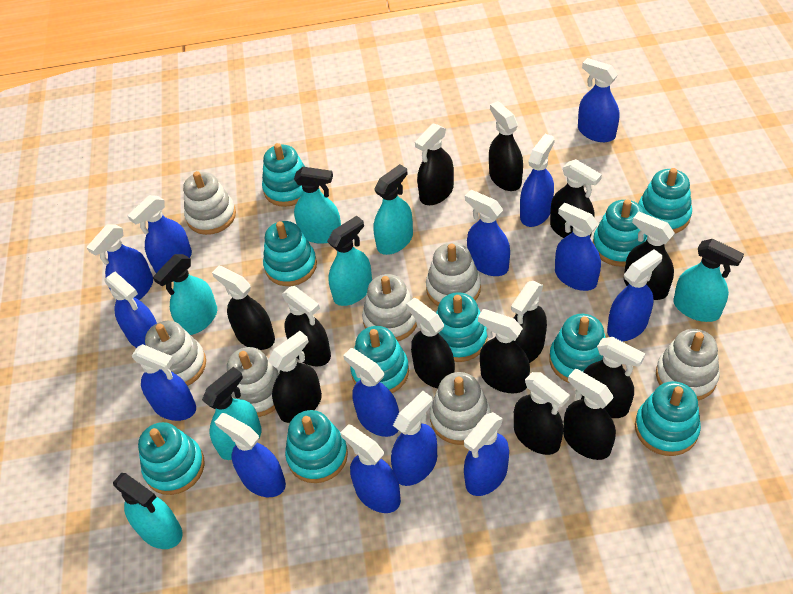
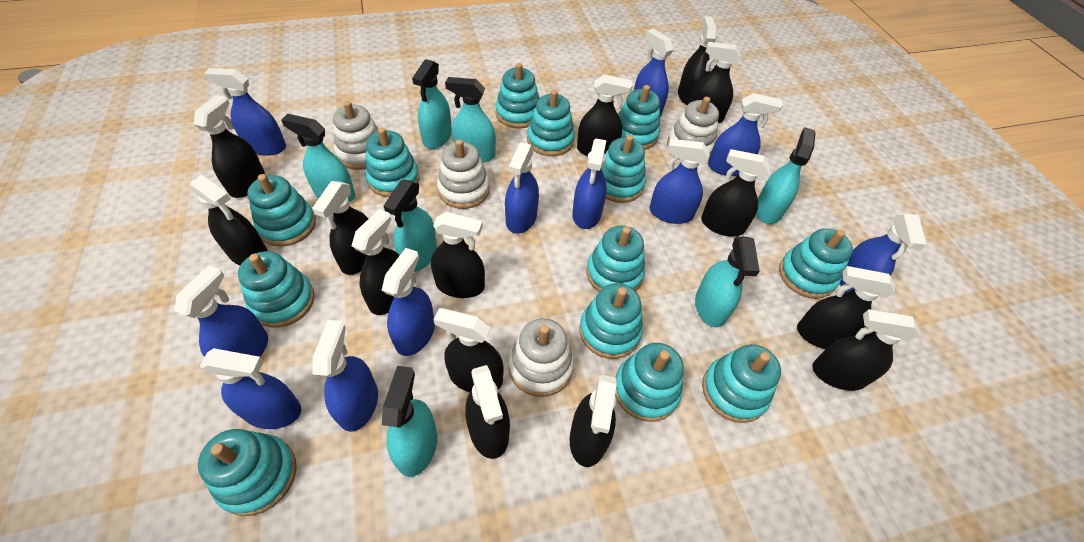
black spray bottle: 13 -> 14
blue spray bottle: 14 -> 11
turquoise stacking toy: 10 -> 13
white stacking toy: 7 -> 4

